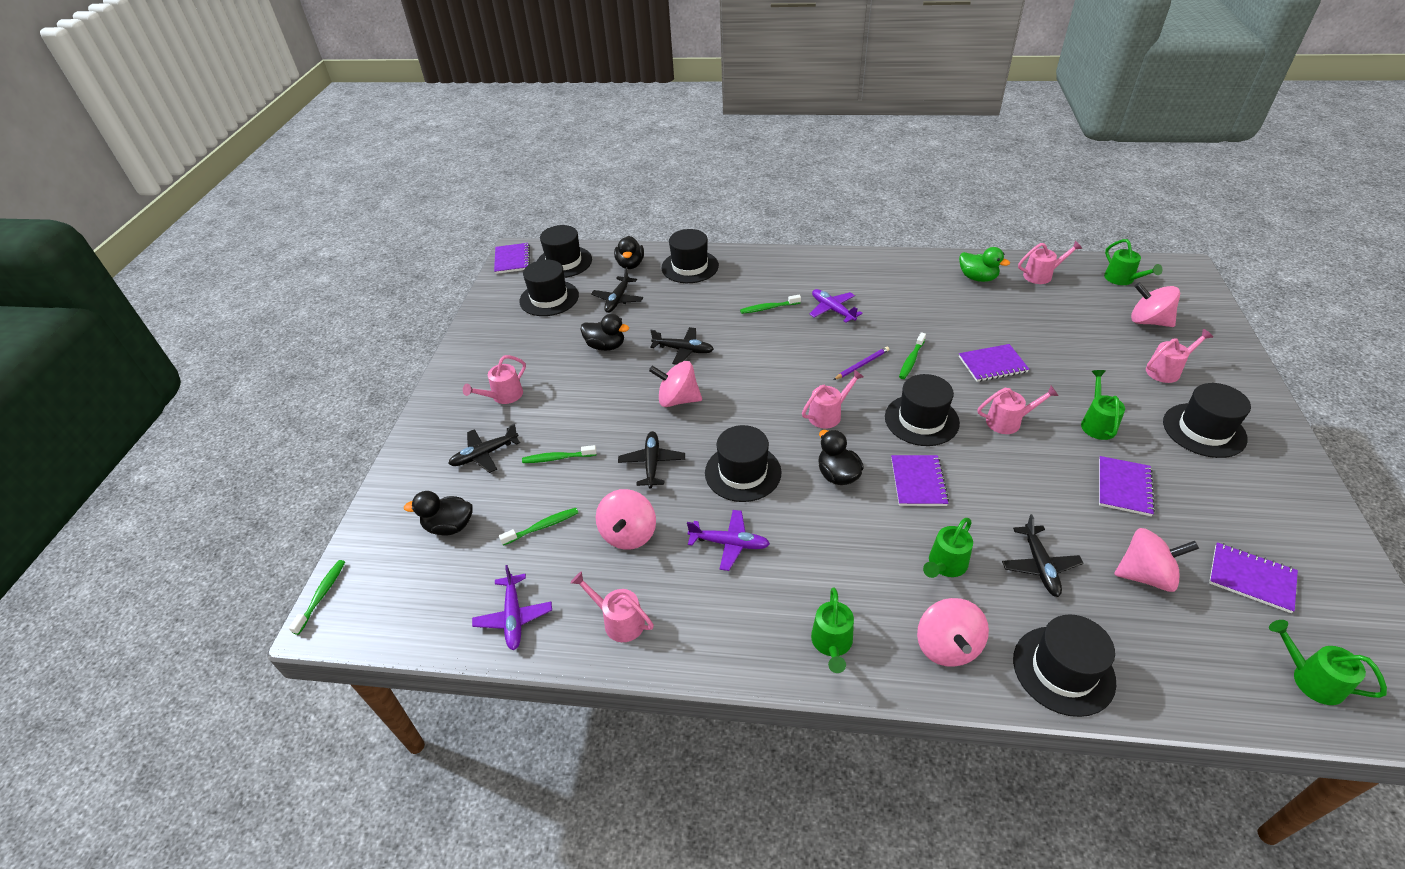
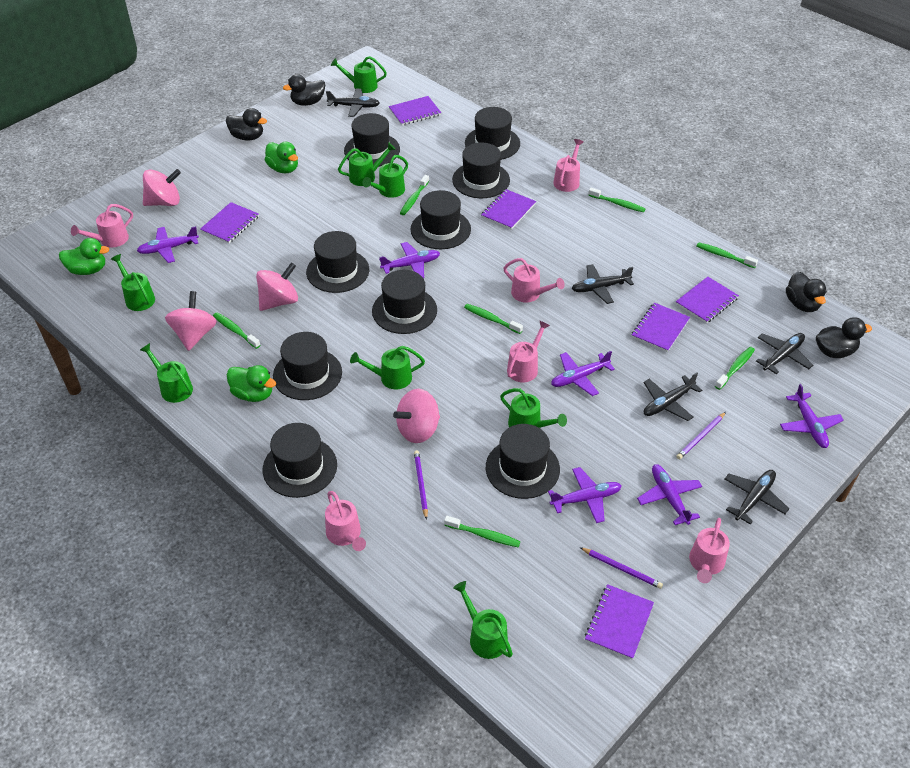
black hat: 7 -> 9
green duck: 1 -> 3
green toothbrush: 5 -> 7
green watering can: 5 -> 8
pink spinning top: 5 -> 4
purple notebook: 5 -> 6
purple pencil: 1 -> 3
purple plane: 3 -> 6

